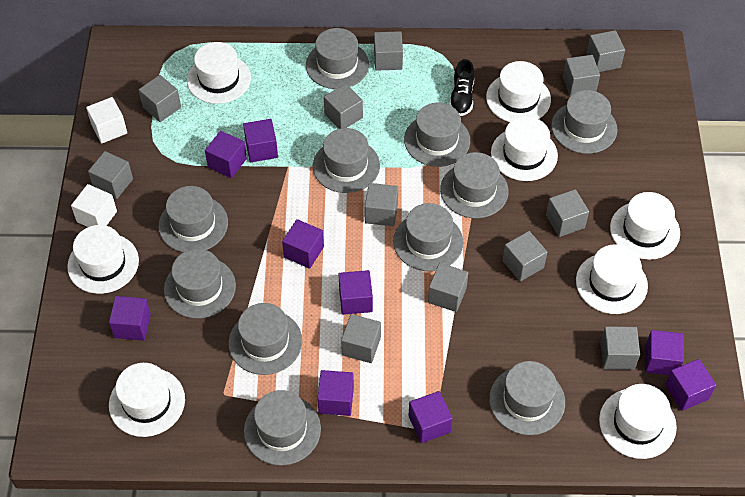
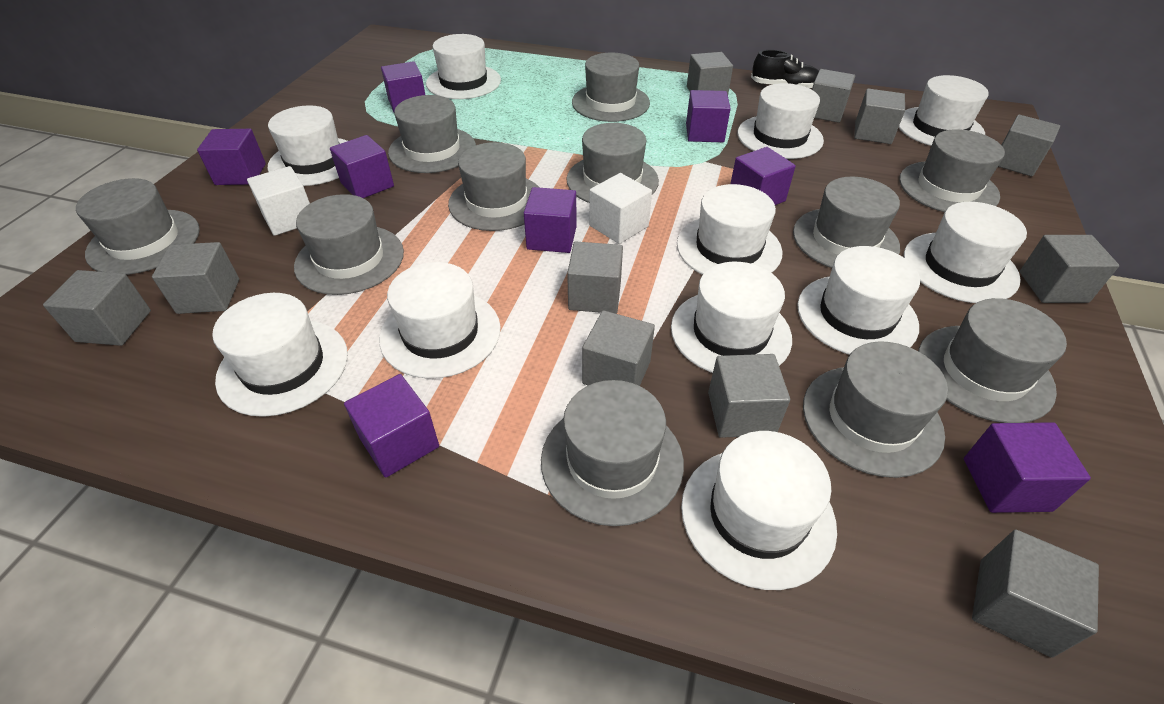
grey cube: 12 -> 11
purple cube: 9 -> 8
white hat: 8 -> 11

